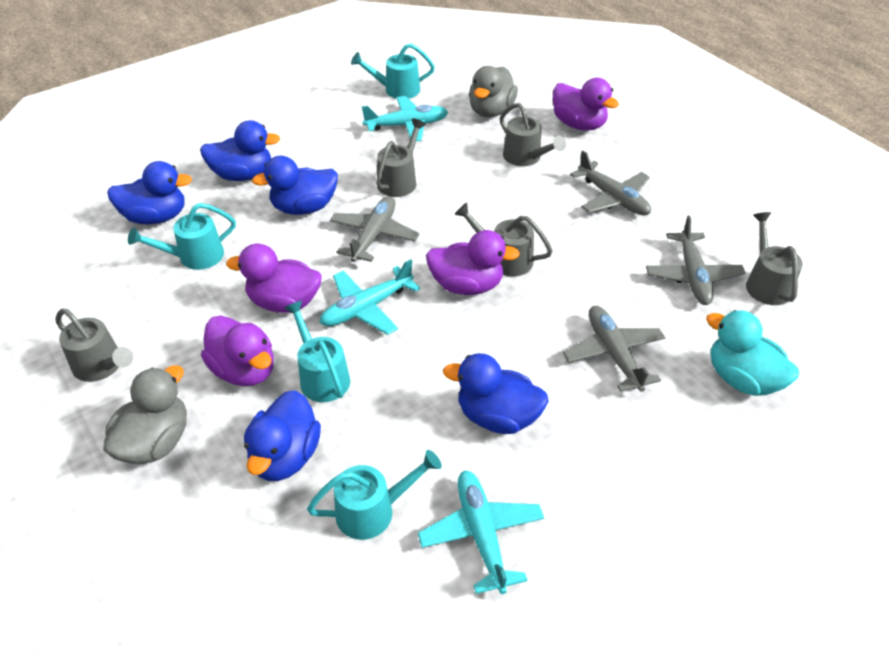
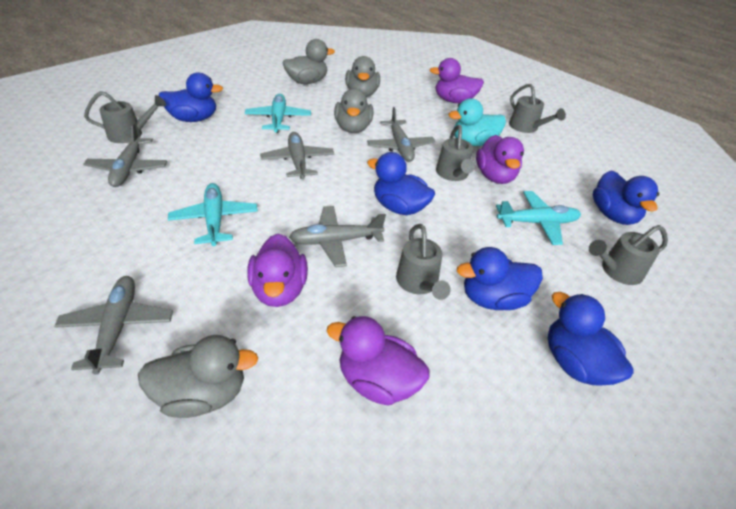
grey duck: 2 -> 4
grey plane: 4 -> 5
turquoise watering can: 4 -> 0

